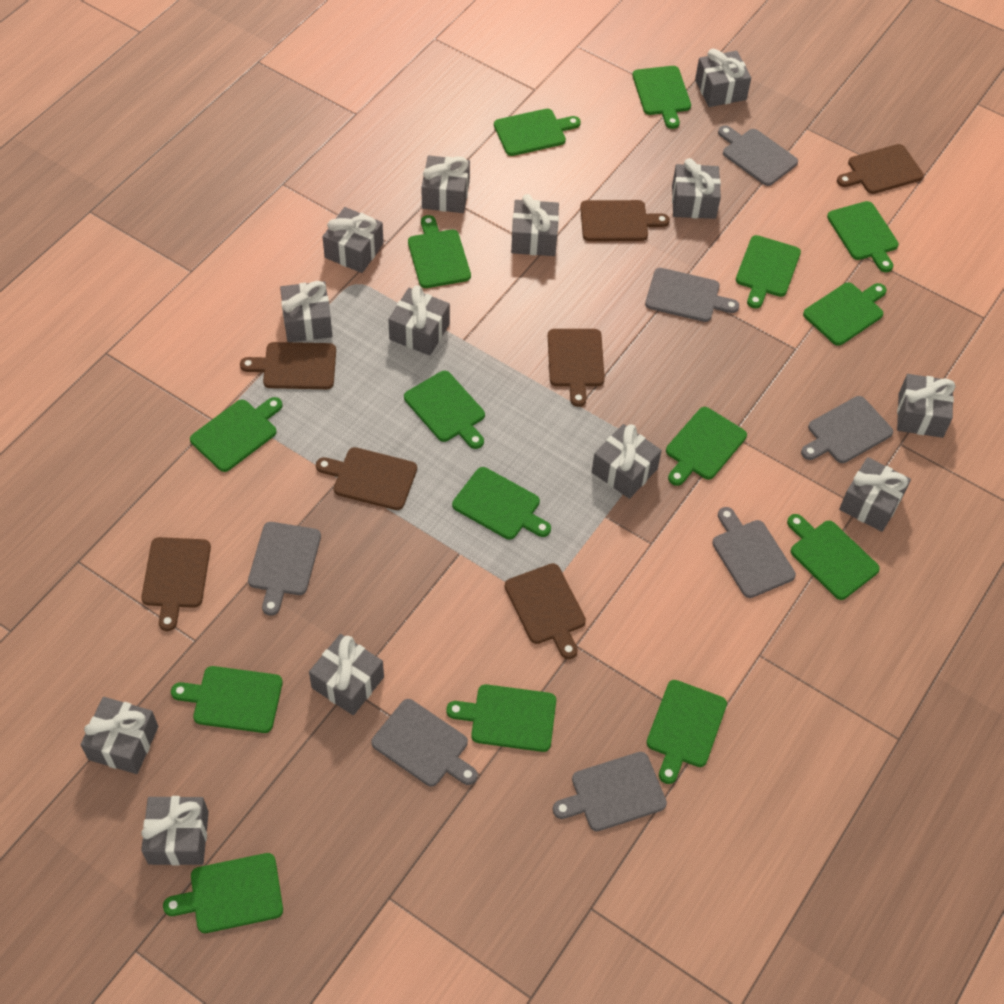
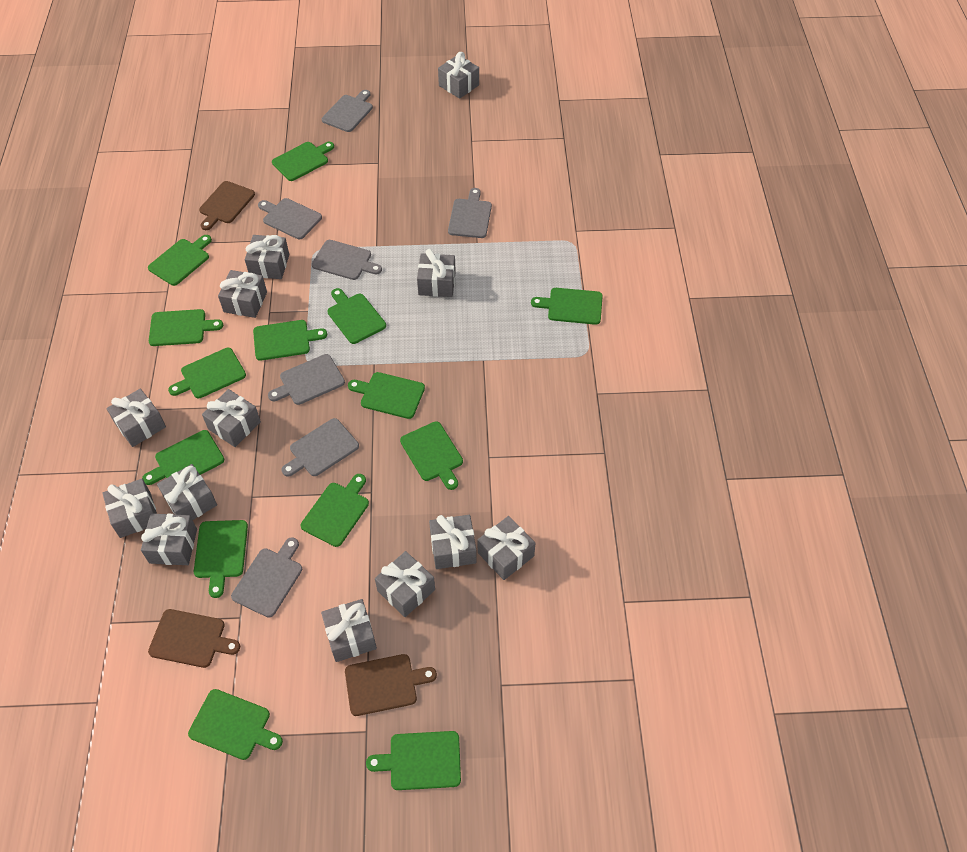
brown cutting board: 7 -> 3
green cutting board: 15 -> 14

